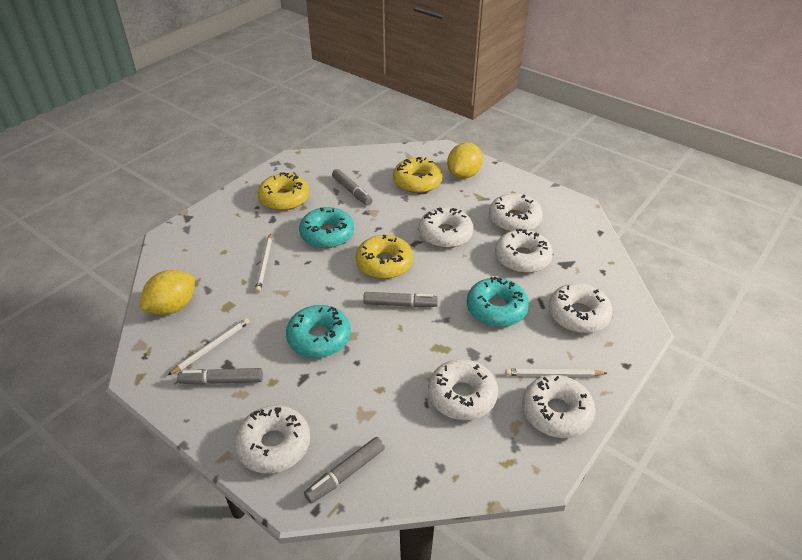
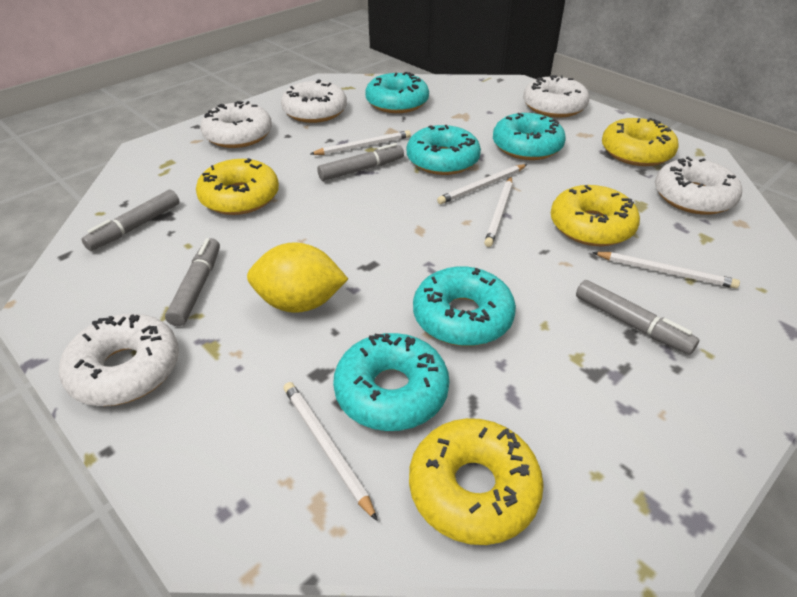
turquoise donut: 3 -> 5
white donut: 7 -> 5
white pencil: 3 -> 5
yellow donut: 3 -> 4
yellow lemon: 2 -> 1

